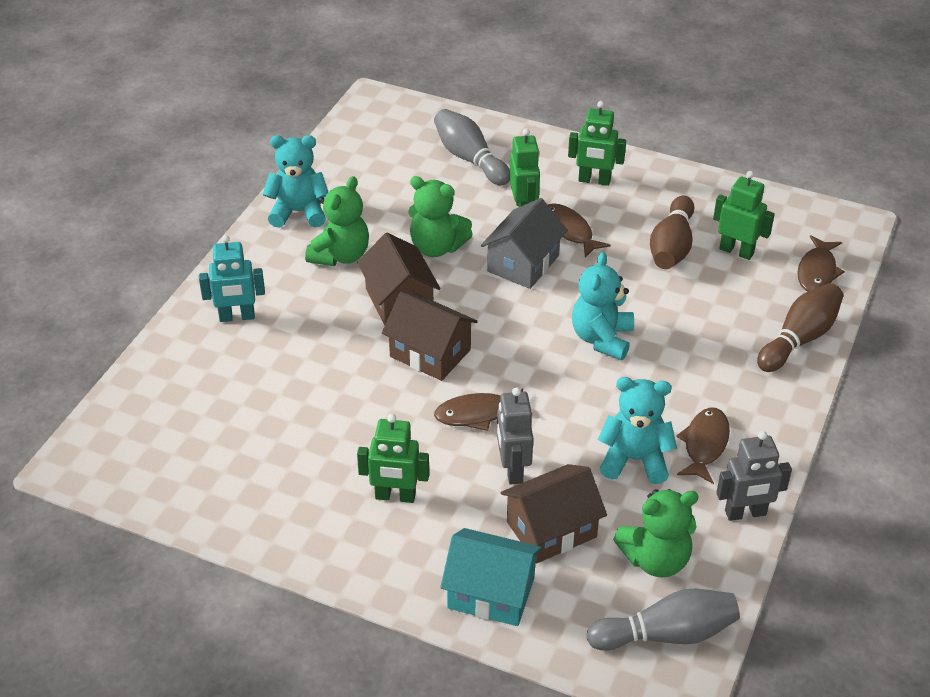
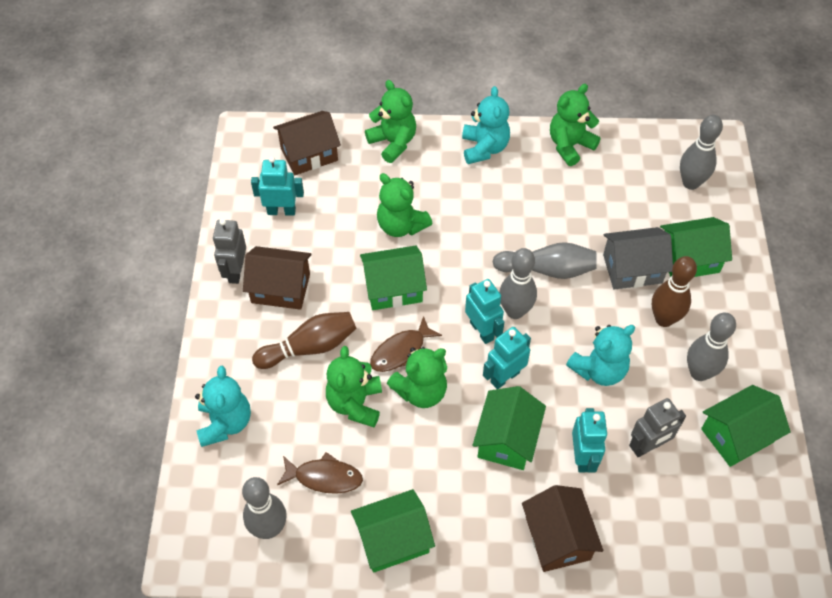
brown fish: 4 -> 2
green house: 0 -> 5
green robot: 4 -> 0
green teddy bear: 3 -> 5
grey bowling pin: 2 -> 5
turquoise house: 1 -> 0
turquoise robot: 1 -> 4

